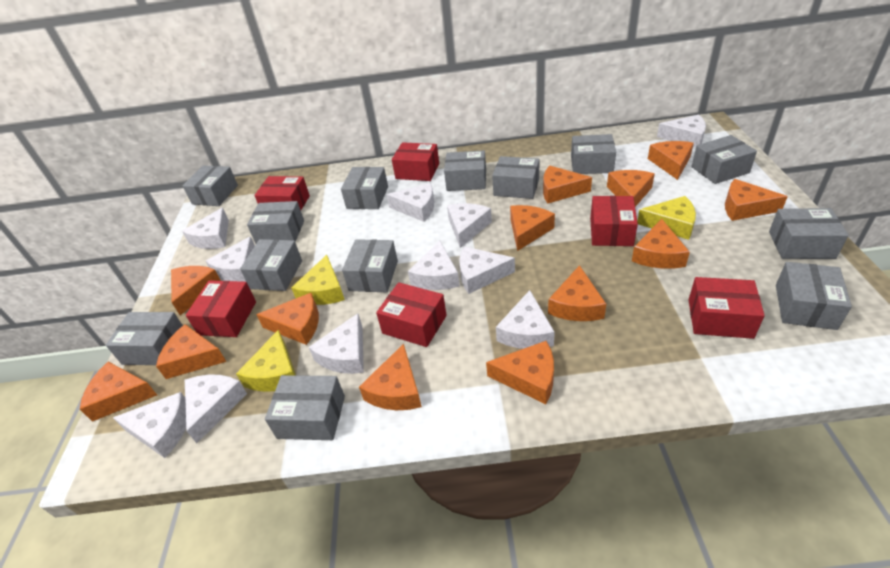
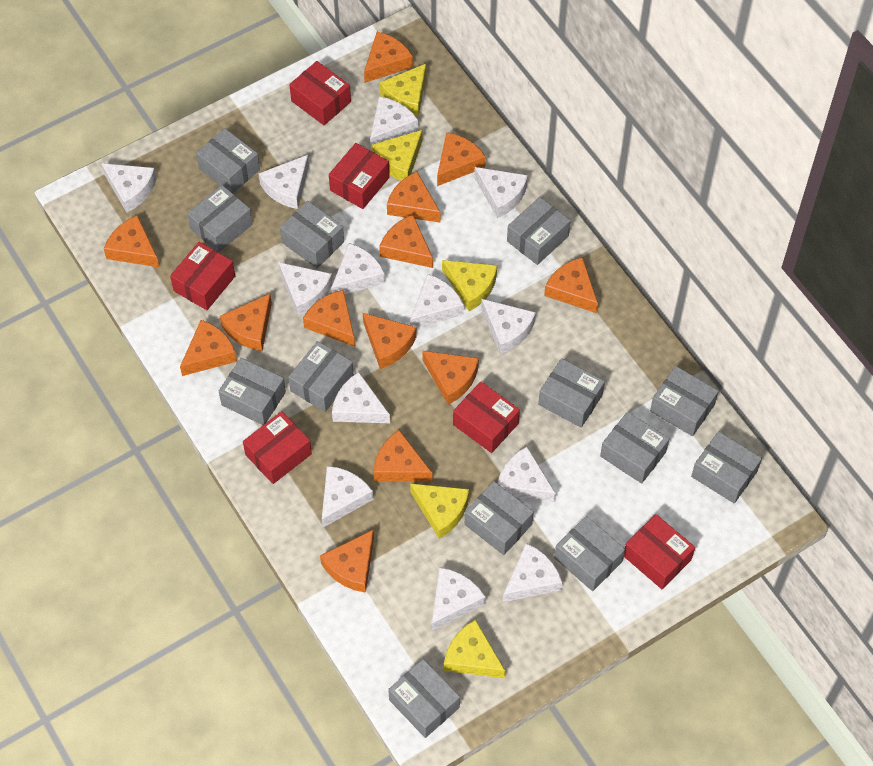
white cheese: 11 -> 13
yellow cheese: 3 -> 5

